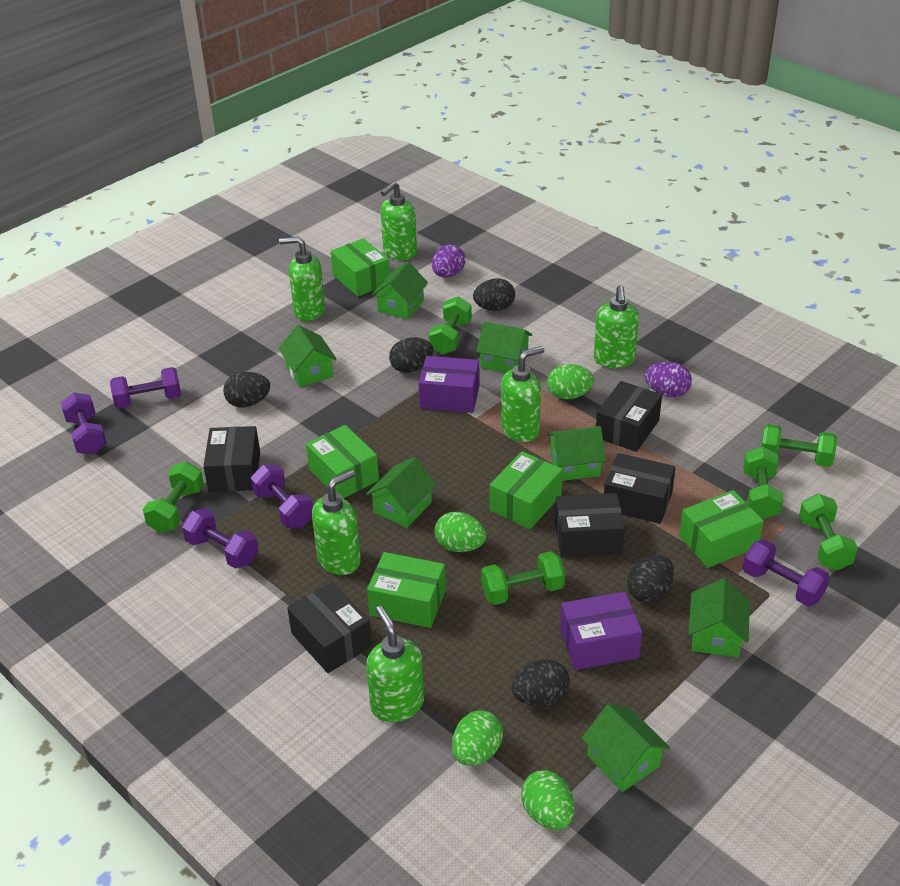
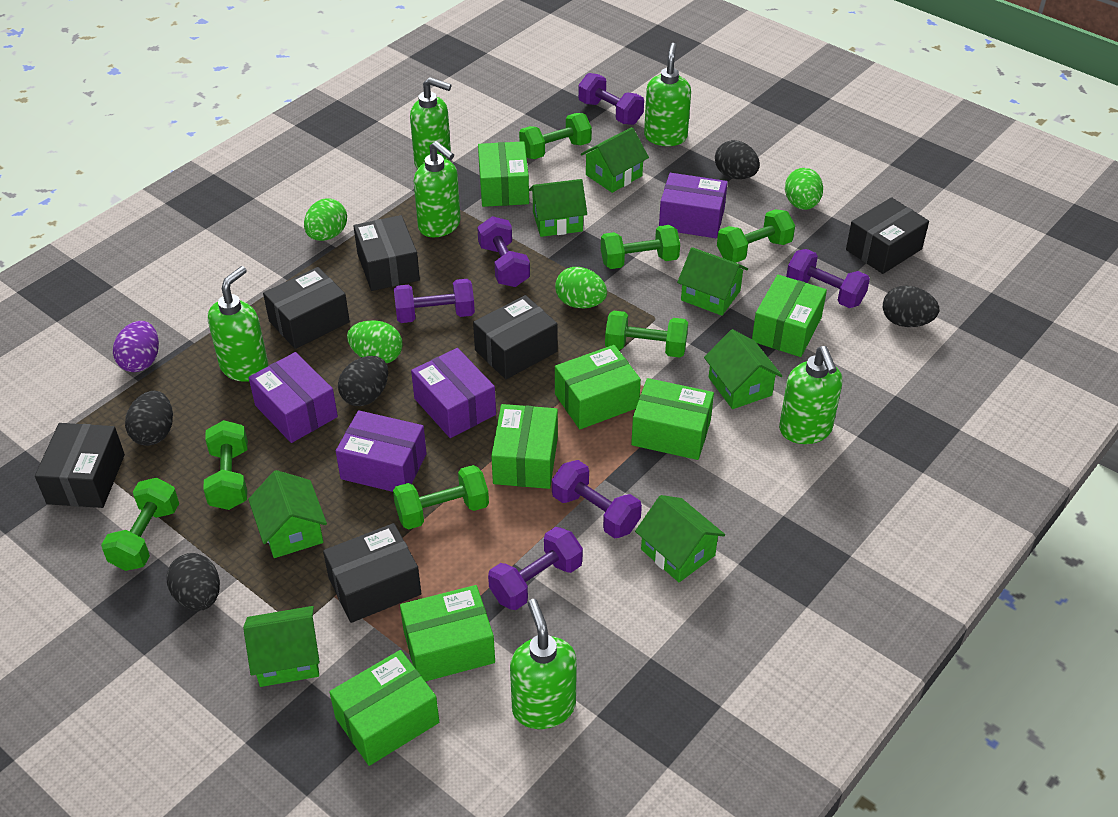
black box: 5 -> 6
green box: 5 -> 7
green dumbbell: 6 -> 7
purple box: 2 -> 4
purple dumbbell: 5 -> 6
purple egg: 2 -> 1

